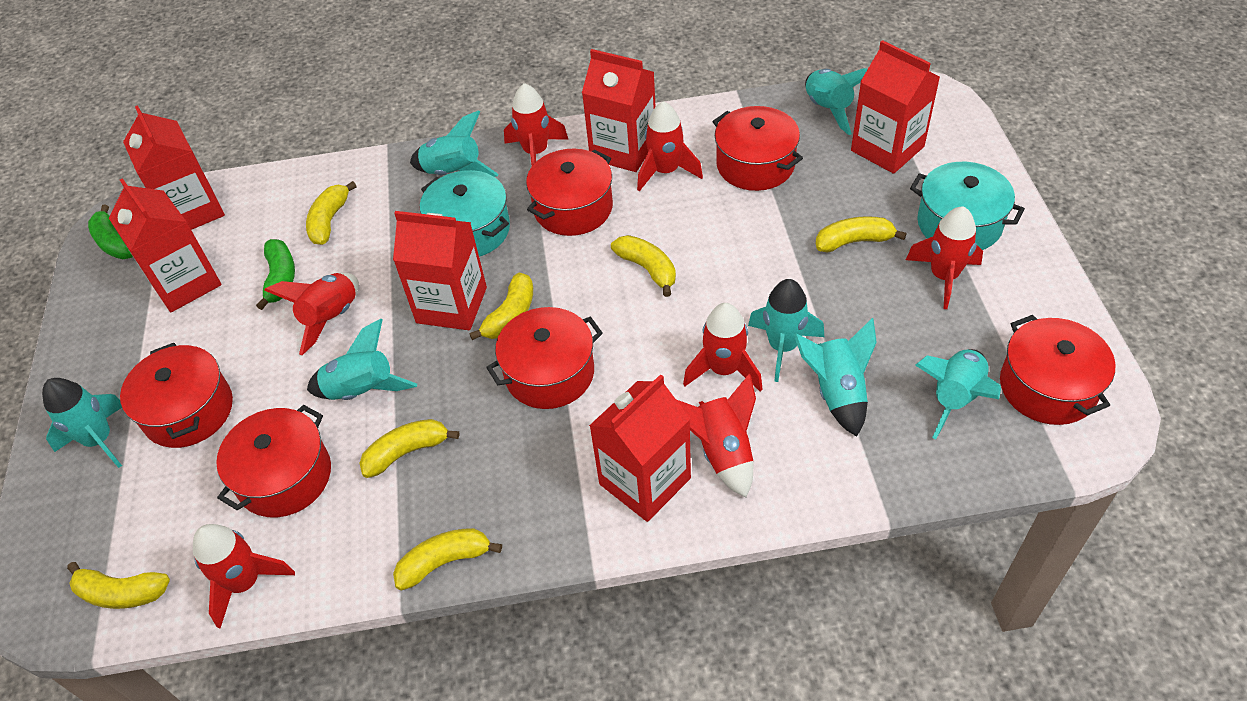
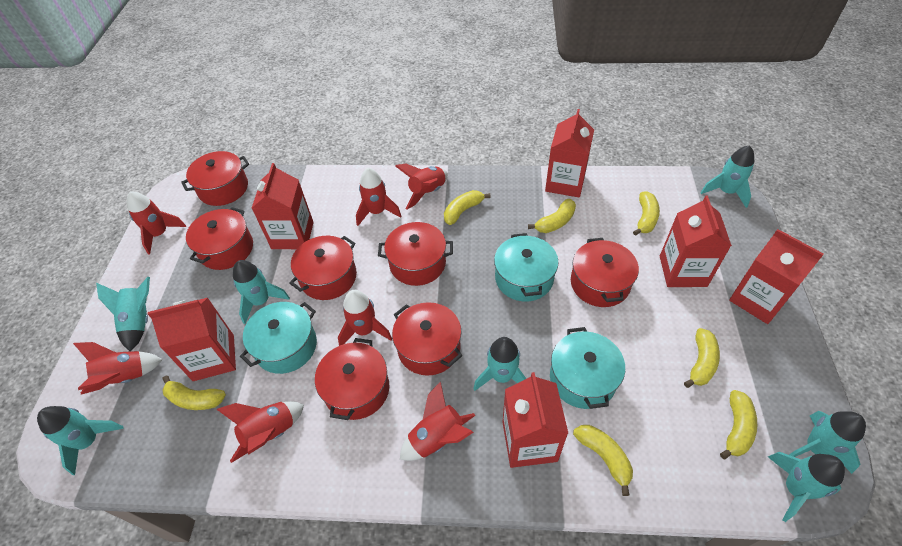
green banana: 2 -> 0
red pot: 6 -> 7
turquoise pot: 2 -> 3

